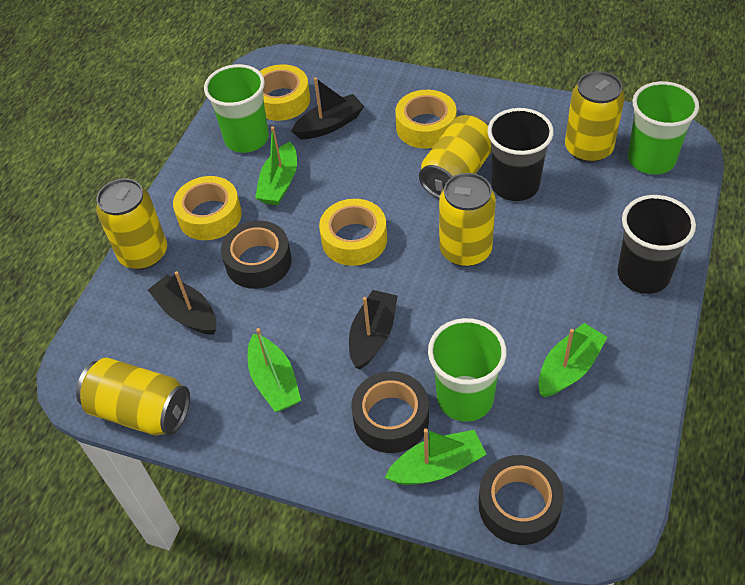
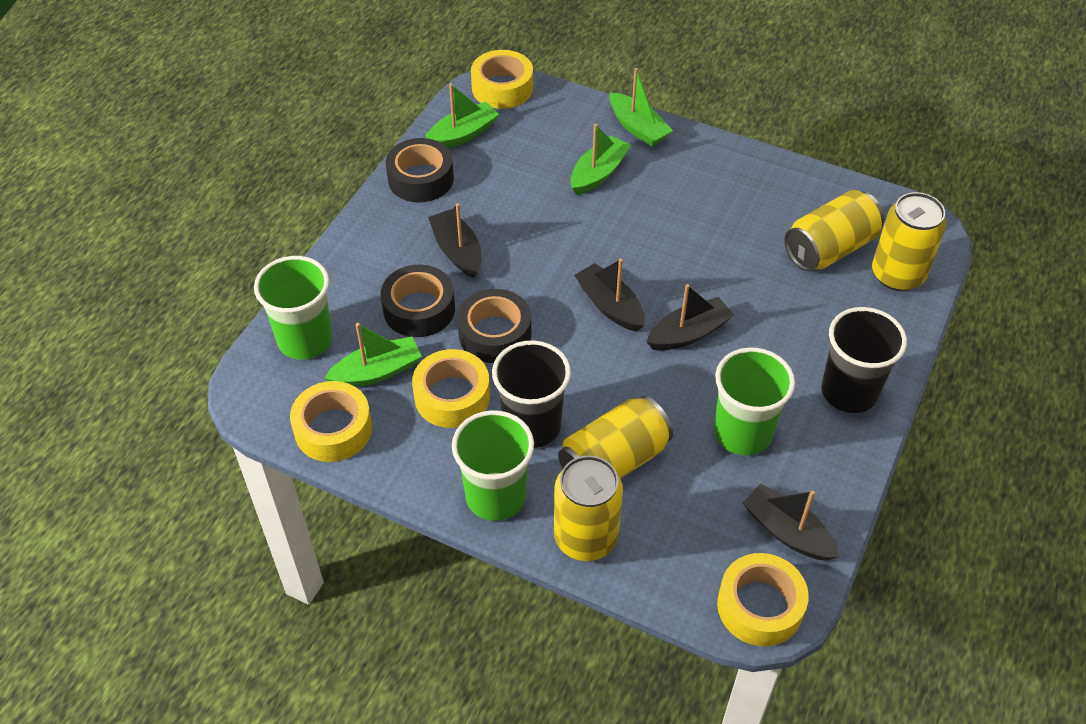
black boat: 3 -> 4
yellow can: 5 -> 4

